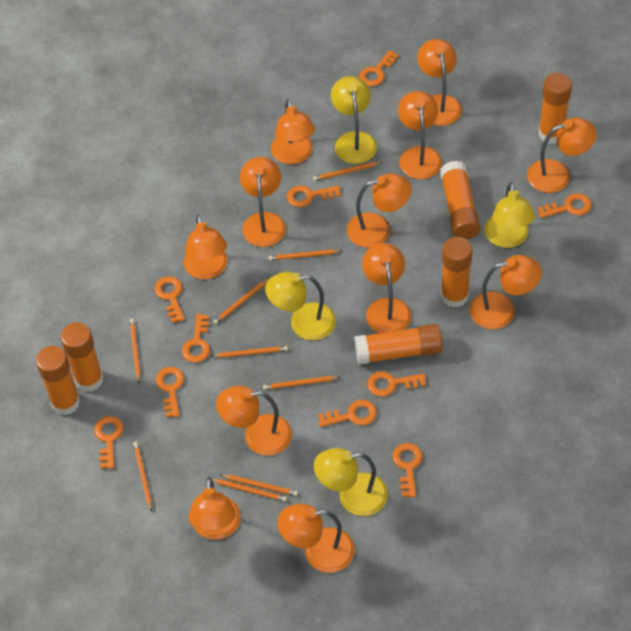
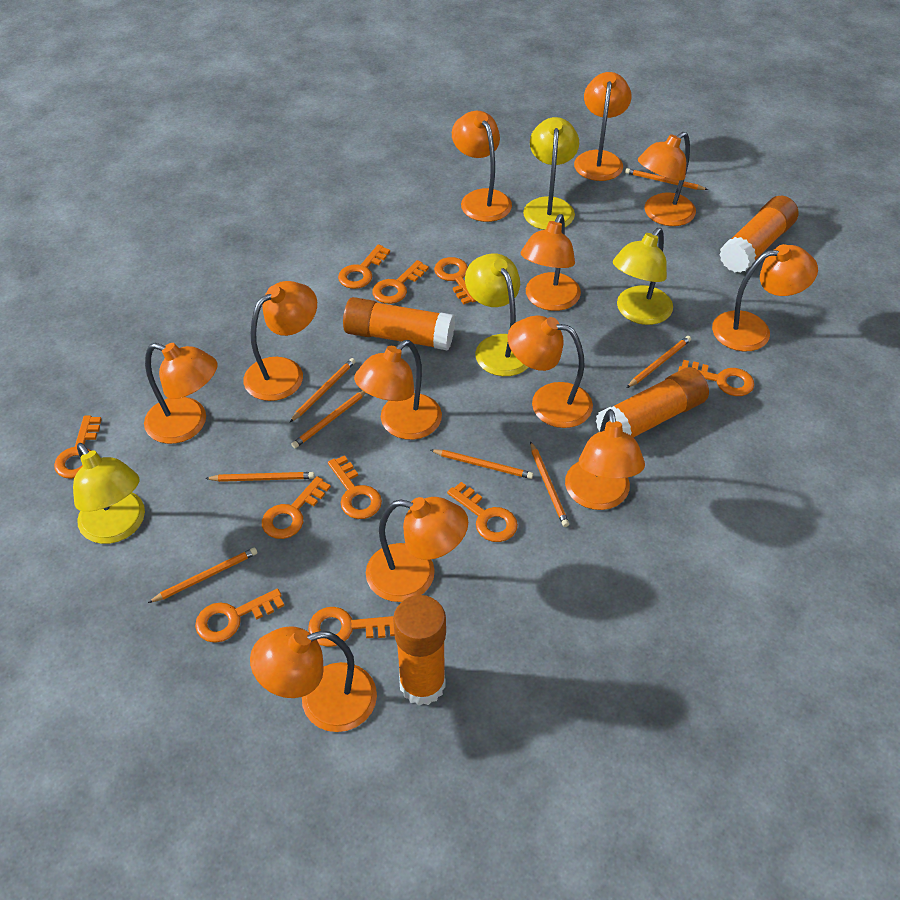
orange glue stick: 6 -> 4
orange pencil: 9 -> 8

